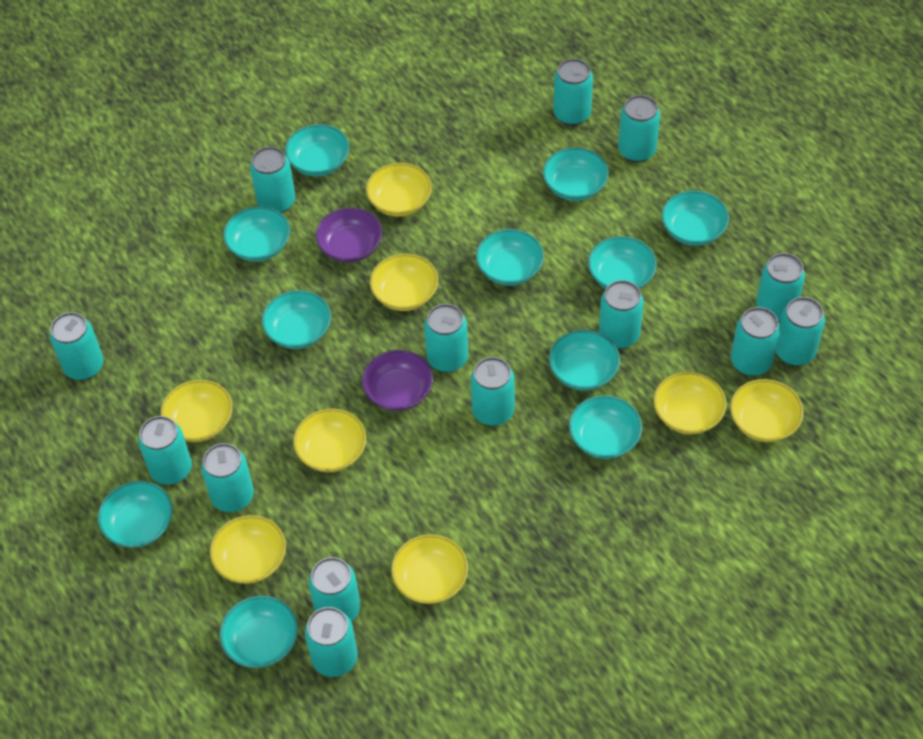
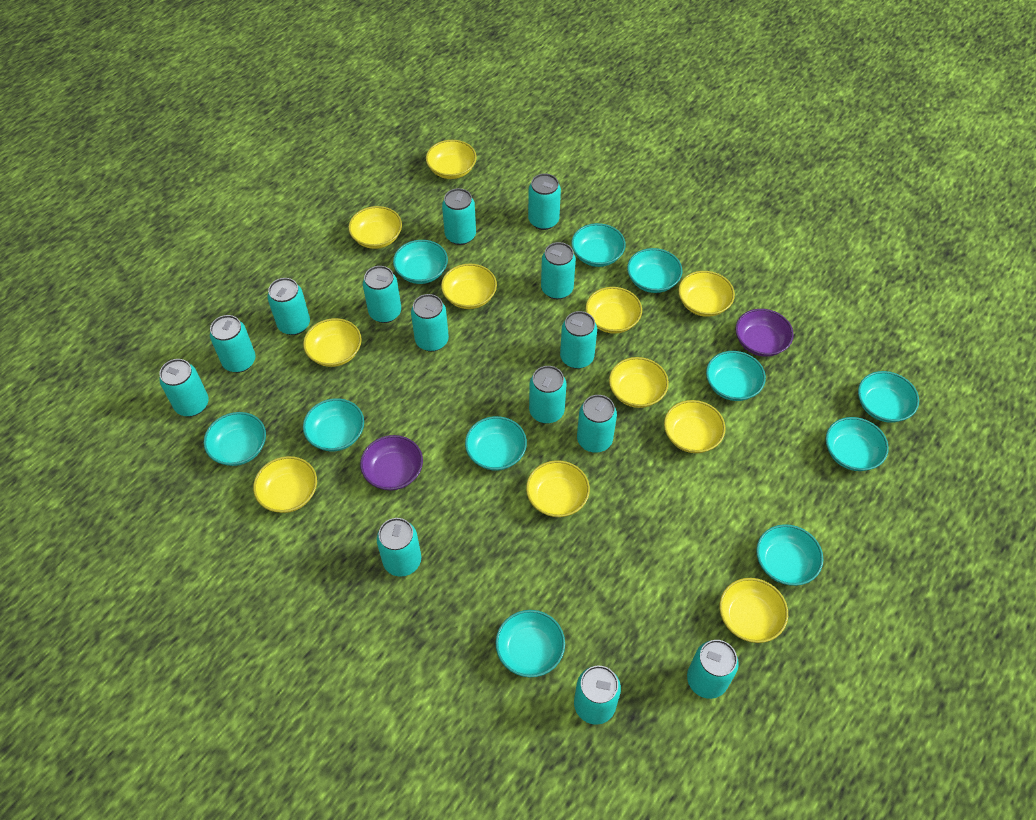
yellow bowl: 8 -> 11

